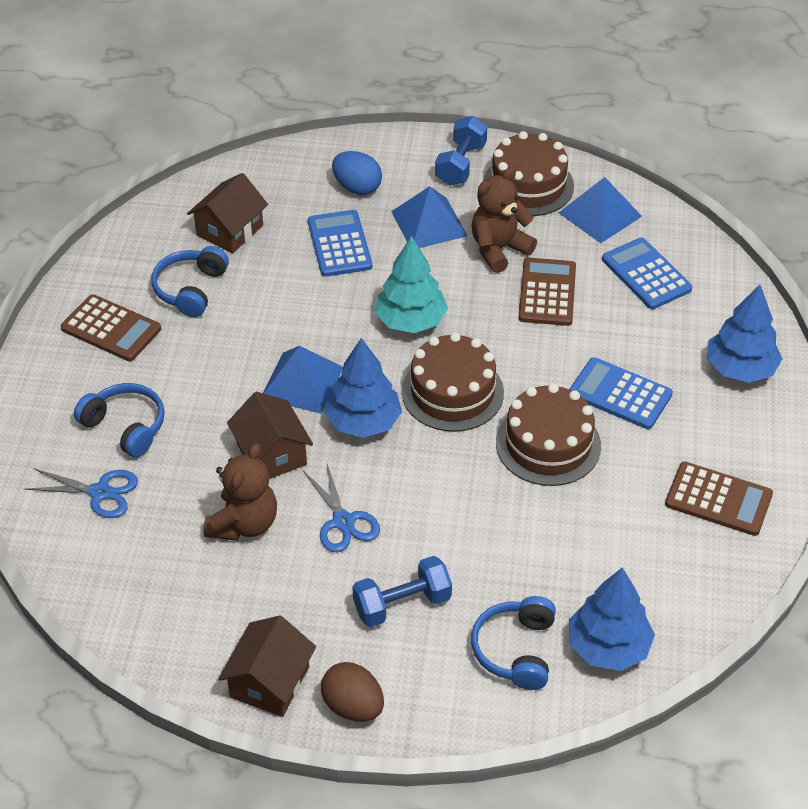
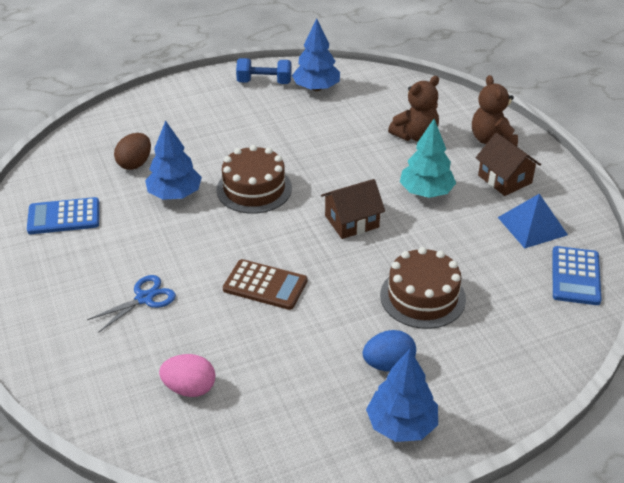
blue calculator: 3 -> 2
blue dumbbell: 2 -> 1
blue headphones: 3 -> 0
blue pyramid: 3 -> 1
blue scissors: 2 -> 1
brown cake: 3 -> 2
brown calculator: 3 -> 1
brown house: 3 -> 2
pink egg: 0 -> 1

